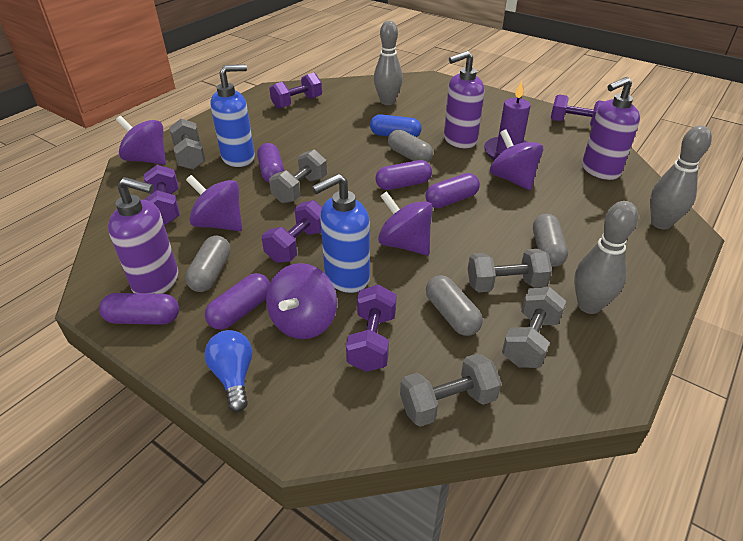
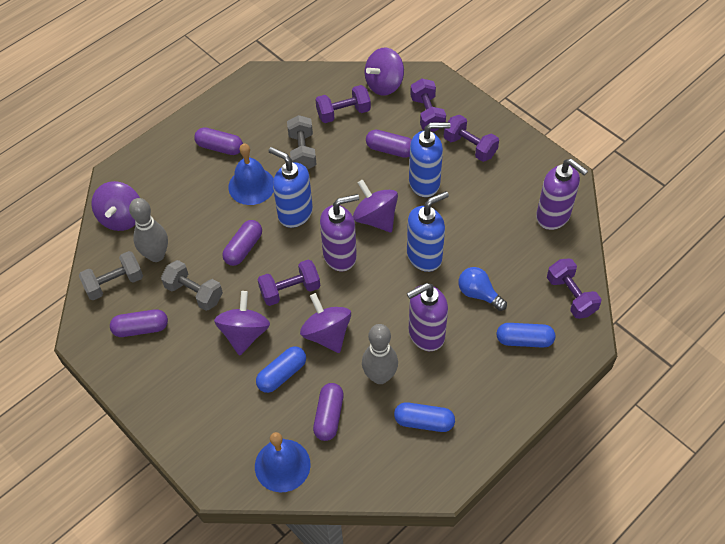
blue bell: 0 -> 2
blue capsule: 1 -> 3
blue soap dispenser: 2 -> 3
grey bowling pin: 3 -> 2
grey capsule: 4 -> 0
grey dumbbell: 5 -> 3
purple candle: 1 -> 0

